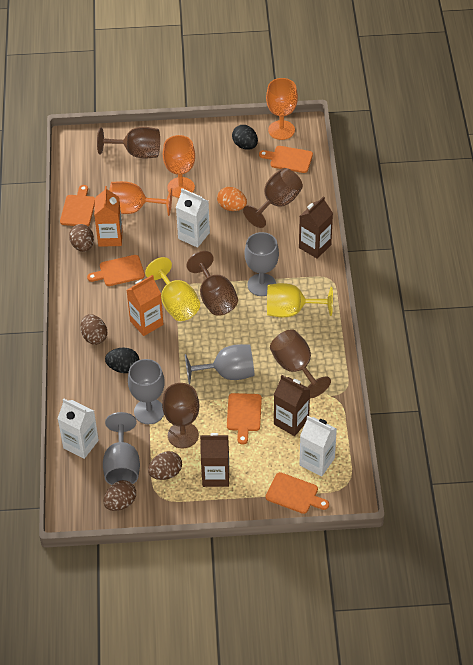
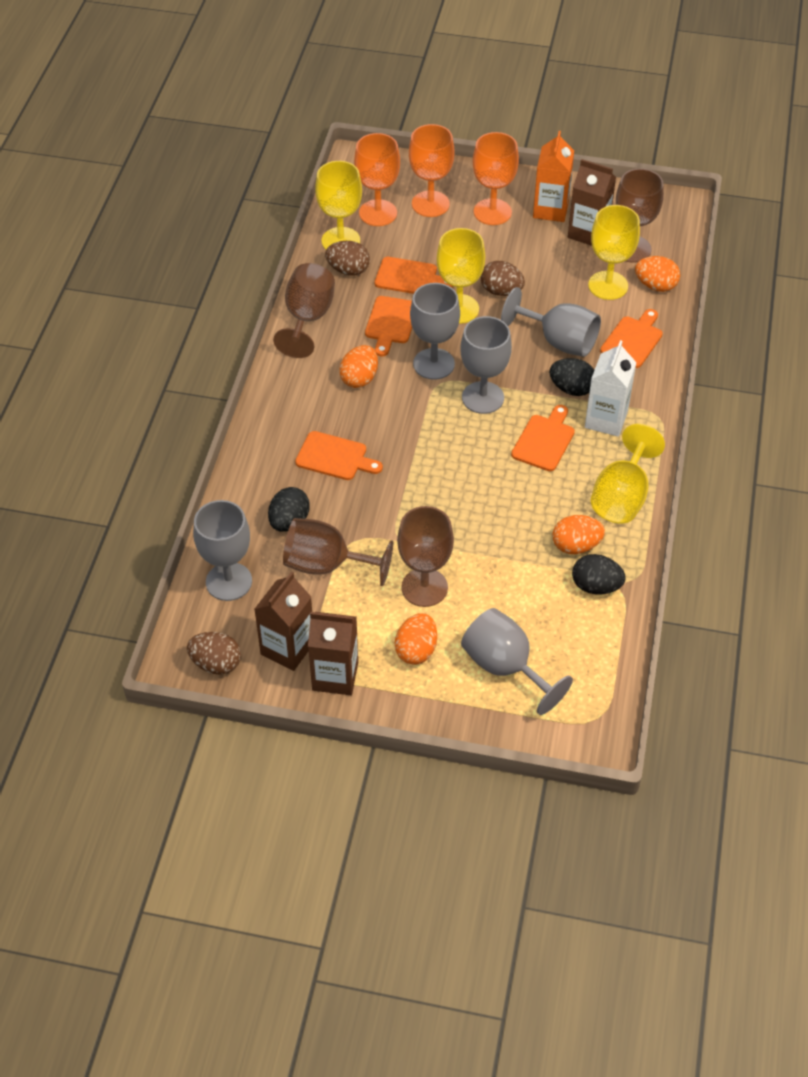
black egg: 2 -> 3
brown egg: 4 -> 3
brown goblet: 5 -> 4
grey goblet: 4 -> 5
orange carton: 2 -> 1
orange egg: 1 -> 4
white carton: 3 -> 1
yellow goblet: 2 -> 4

